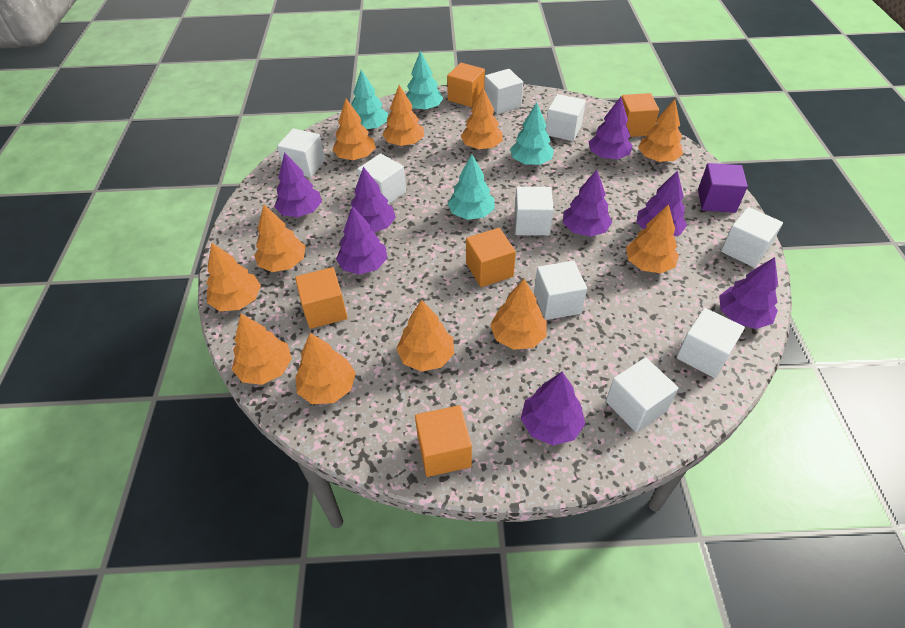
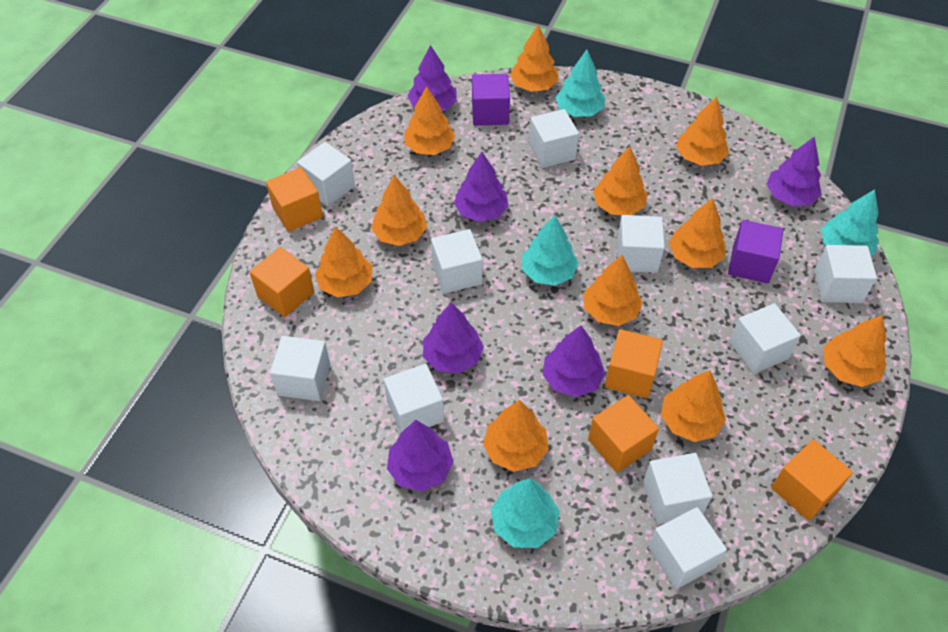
purple cube: 1 -> 2
purple tree: 8 -> 6
white cube: 9 -> 10

